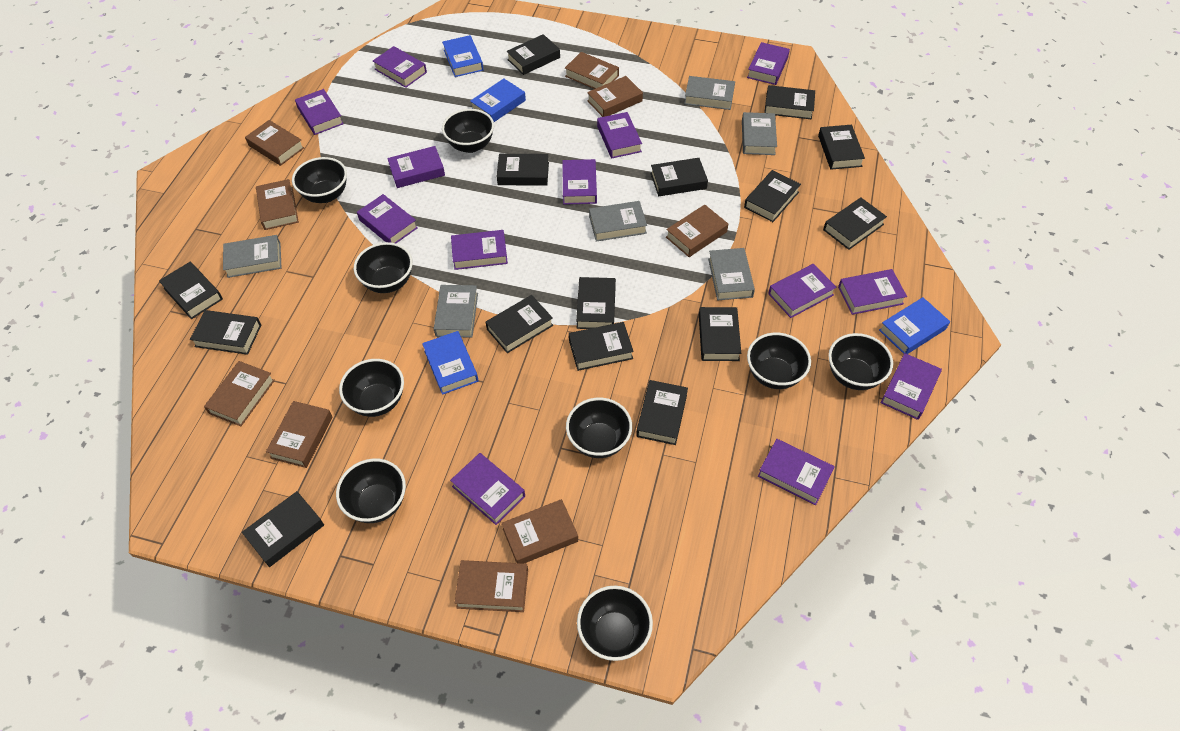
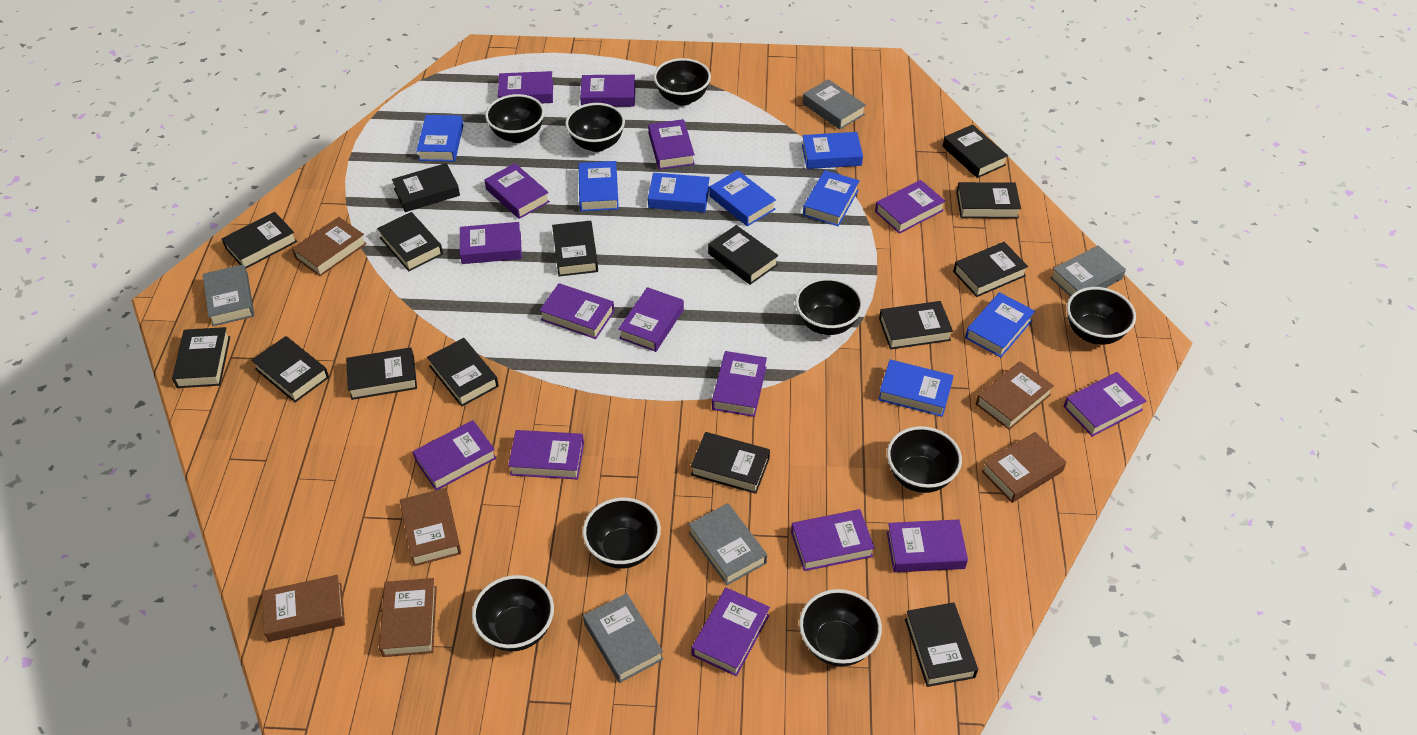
blue book: 4 -> 8
brown book: 9 -> 6
grey book: 6 -> 5
purple book: 13 -> 15

